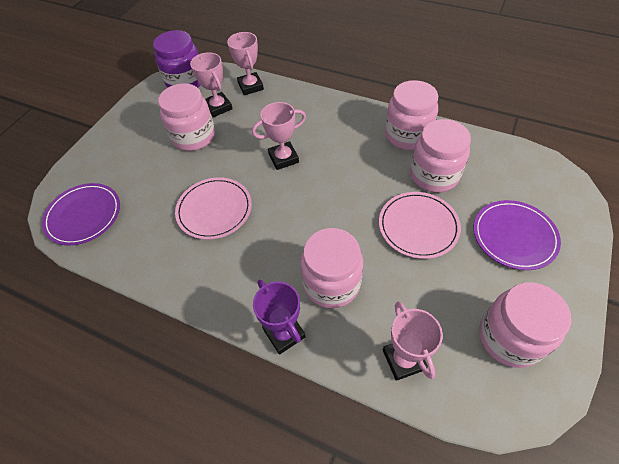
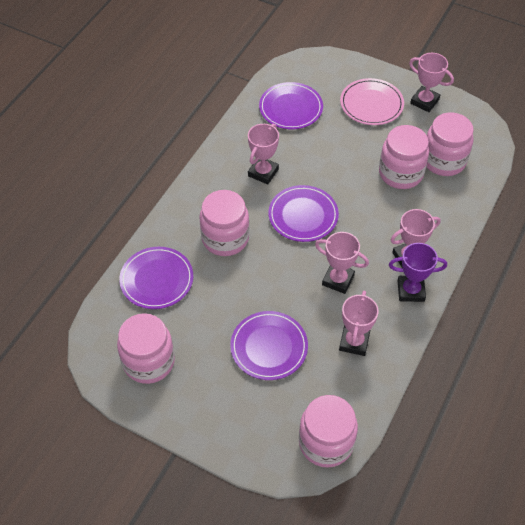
pink plate: 2 -> 1
pink trophy: 4 -> 5
purple jar: 1 -> 0
purple plate: 2 -> 4

